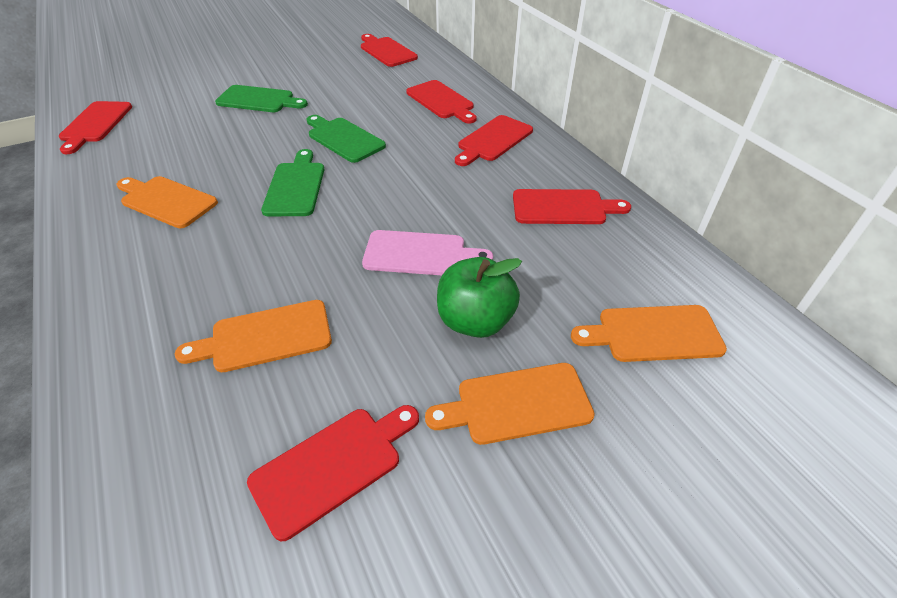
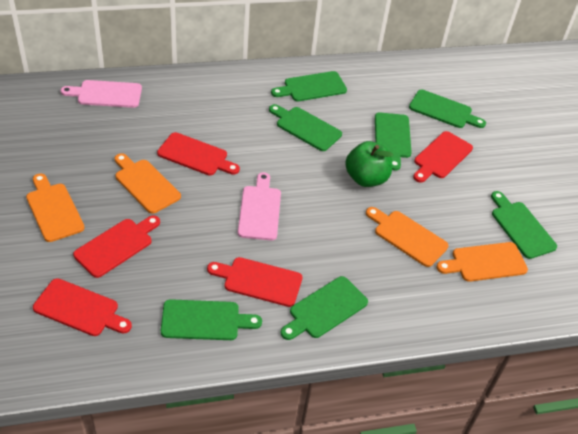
green cutting board: 3 -> 7
pink cutting board: 1 -> 2
red cutting board: 6 -> 5

